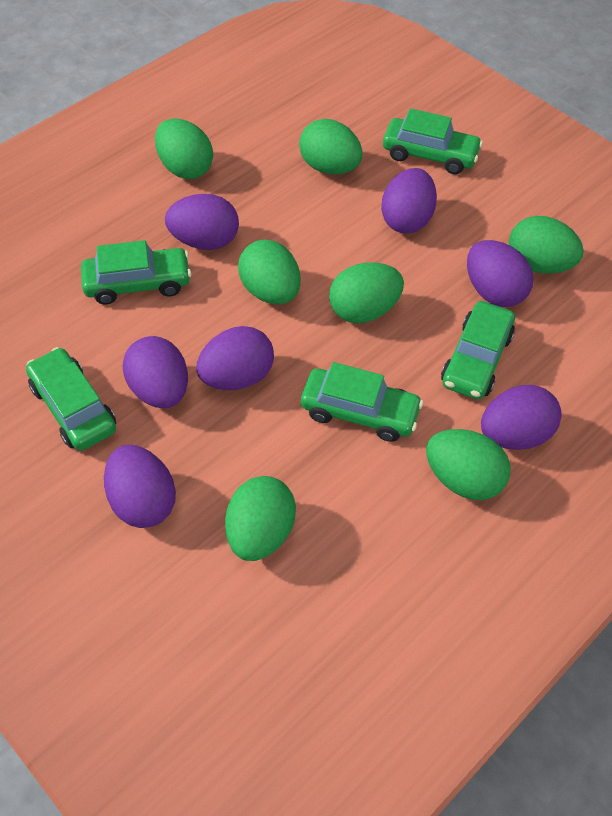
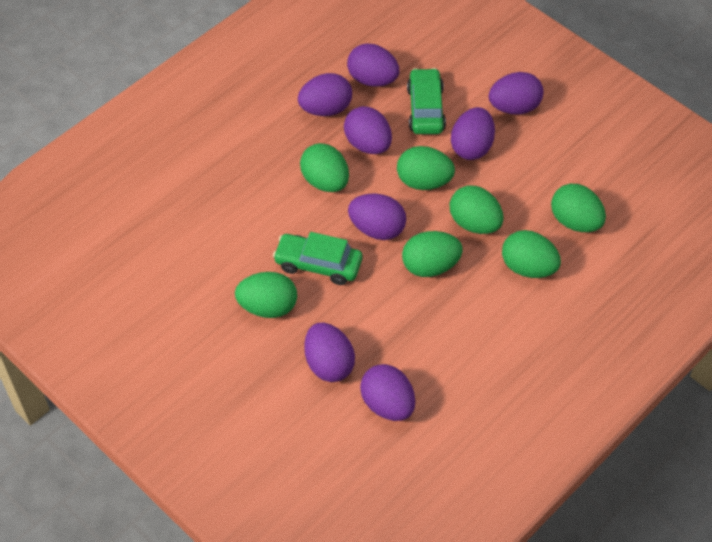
green car: 5 -> 2
purple egg: 7 -> 8

